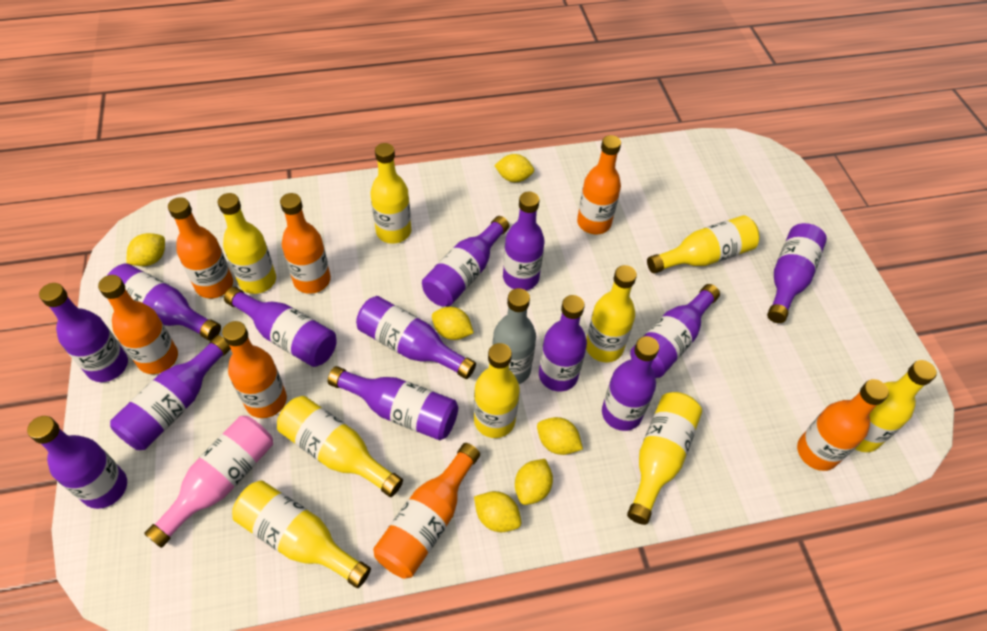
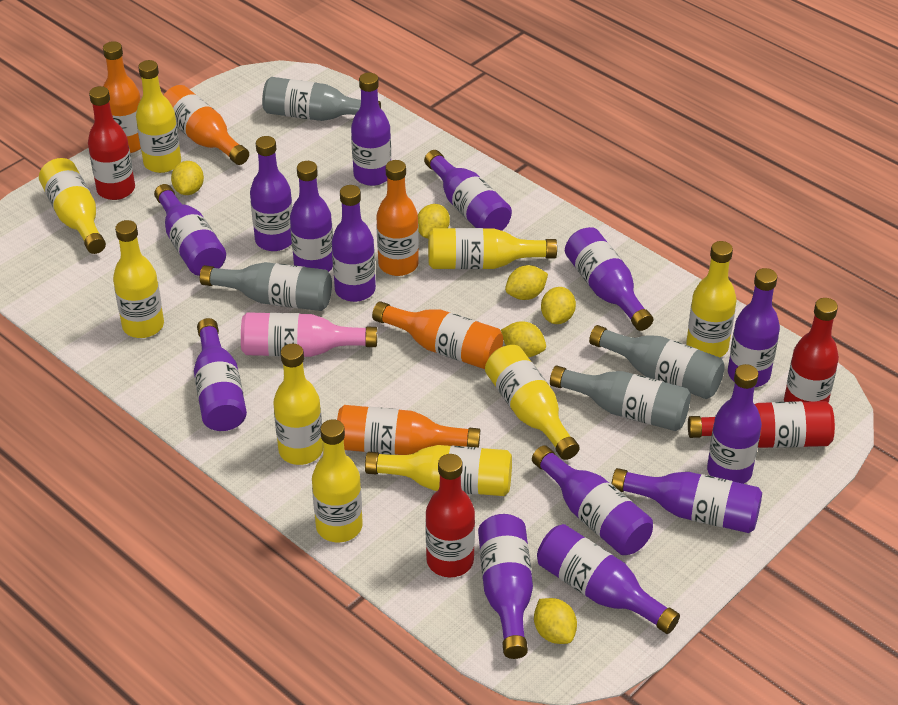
grey bottle: 1 -> 4
orange bottle: 7 -> 5
purple bottle: 13 -> 14
red bottle: 0 -> 4

